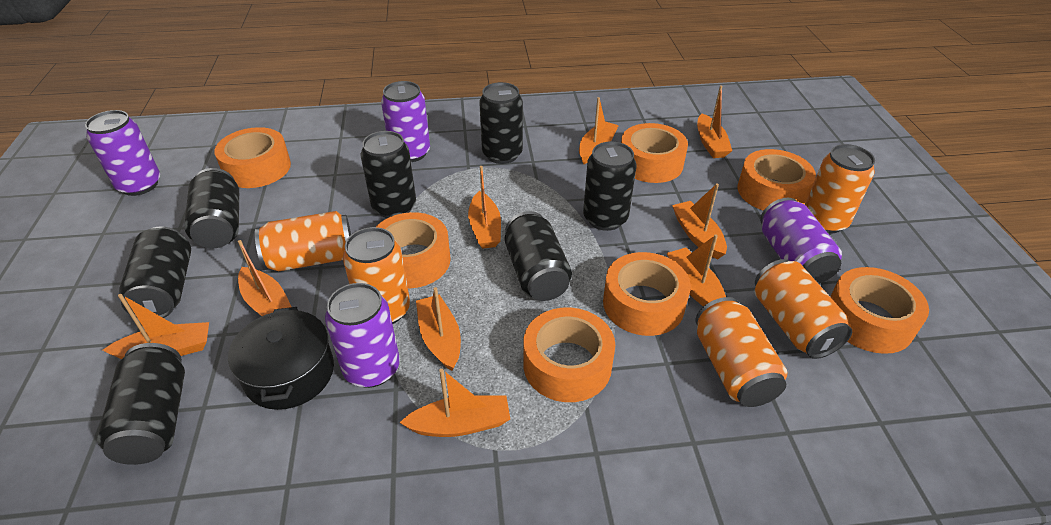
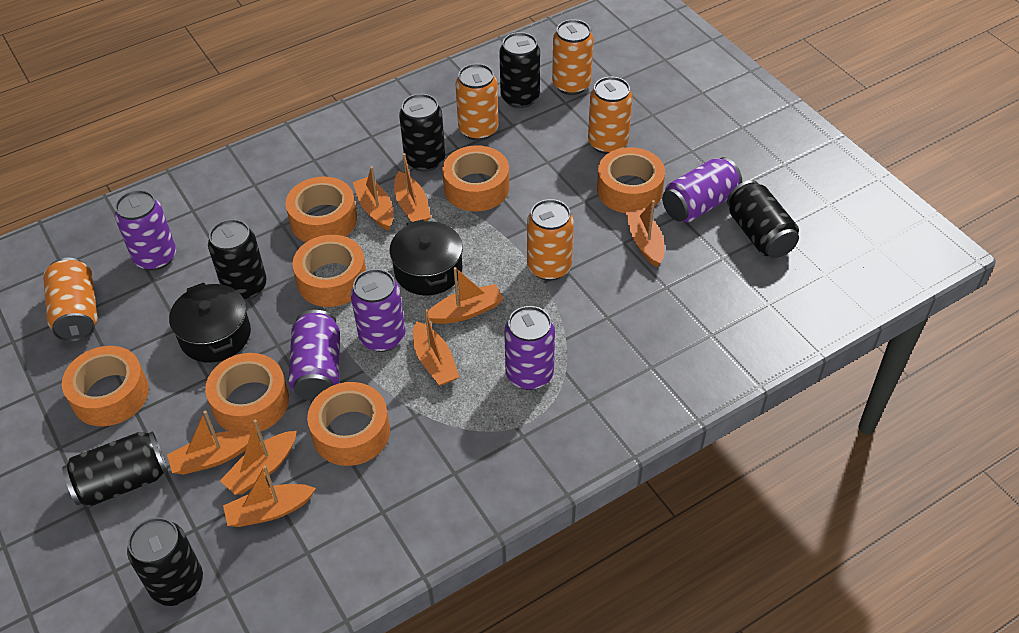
black can: 7 -> 6
black pot: 1 -> 2
orange boat: 9 -> 8
purple can: 4 -> 5

